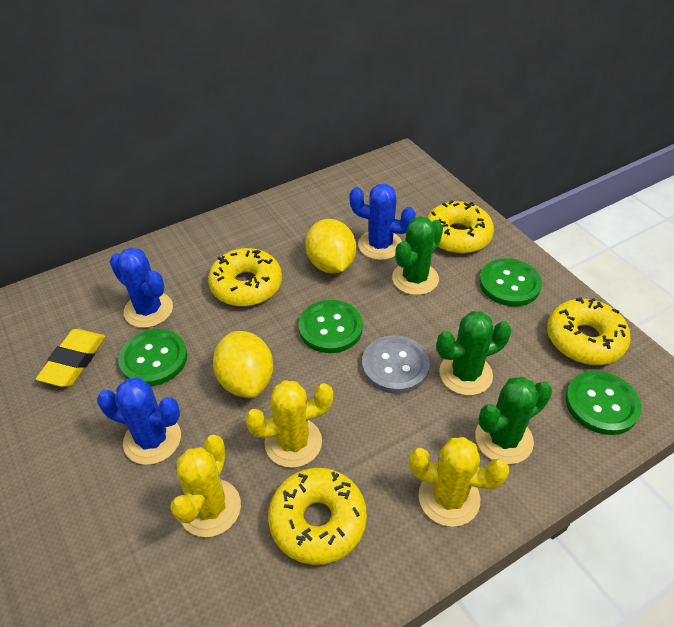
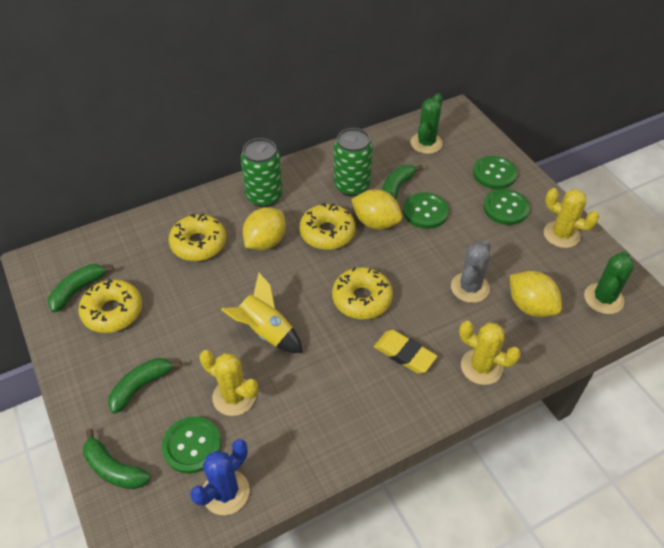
blue cactus: 3 -> 1
green banana: 0 -> 4
green cactus: 3 -> 2
green can: 0 -> 2
grey button: 1 -> 0
grey cactus: 0 -> 1
yellow lemon: 2 -> 3
yellow rocket: 0 -> 1

